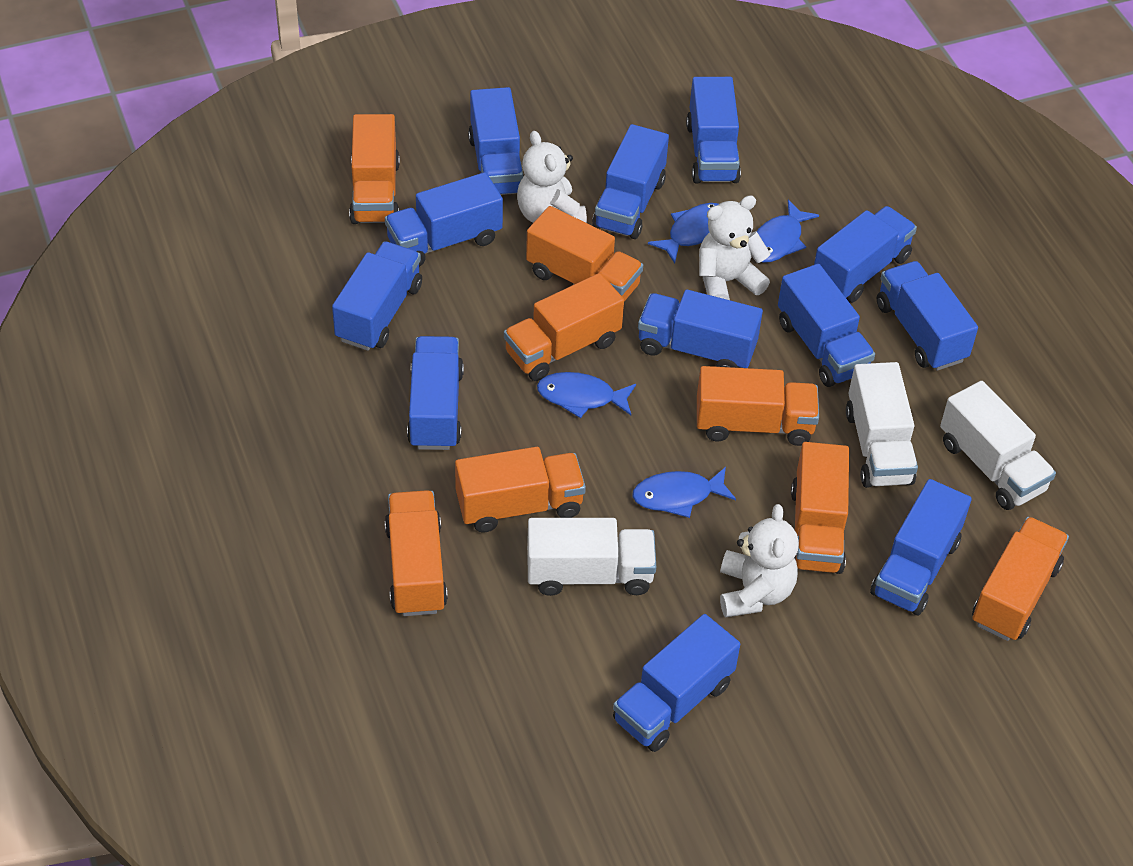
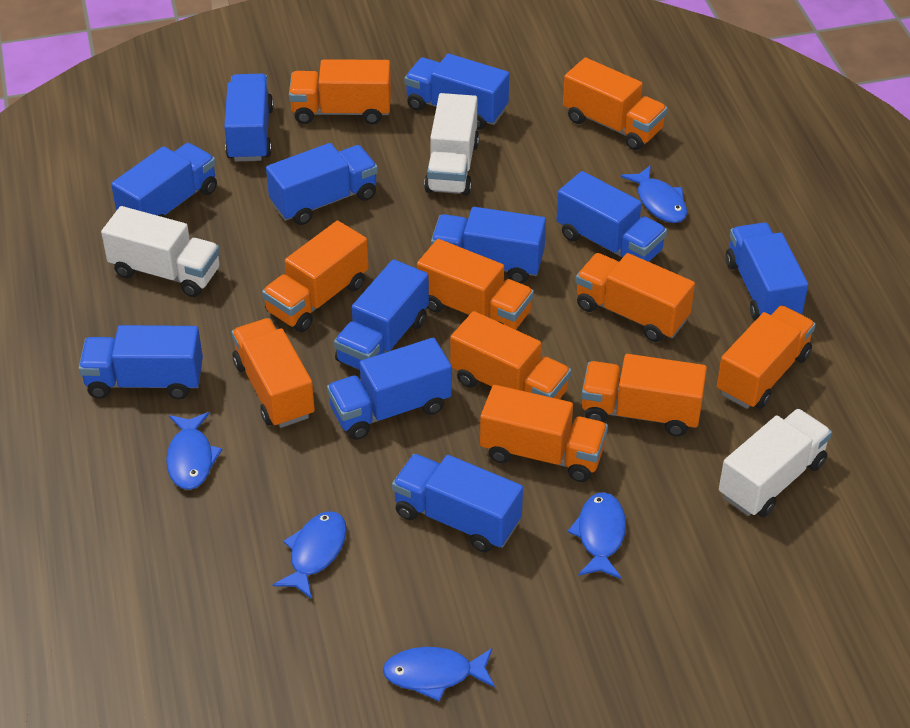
blue fish: 4 -> 5
blue truck: 12 -> 11
orange truck: 8 -> 10
white teddy bear: 3 -> 0

